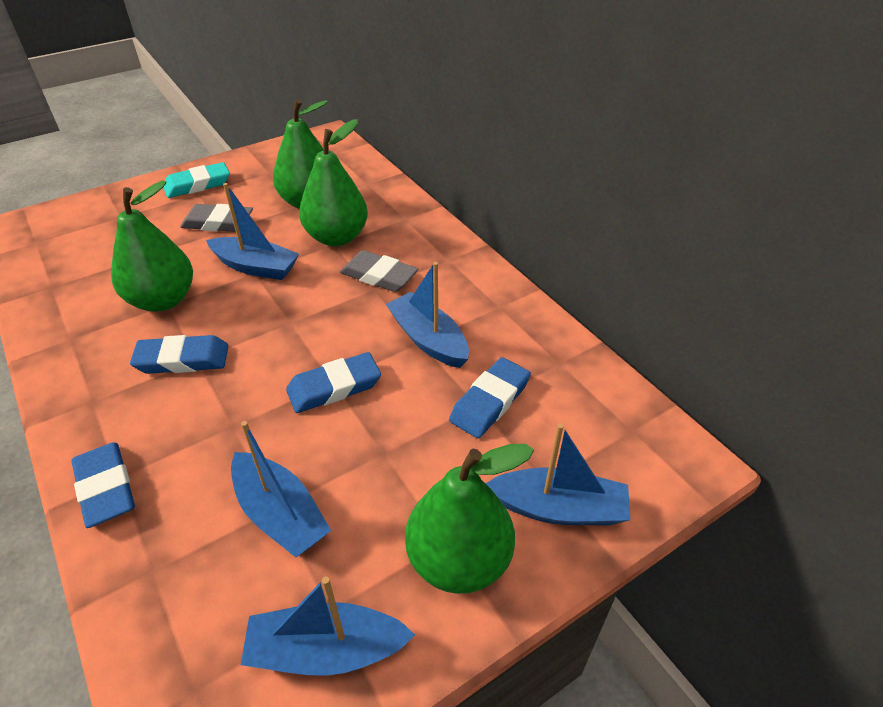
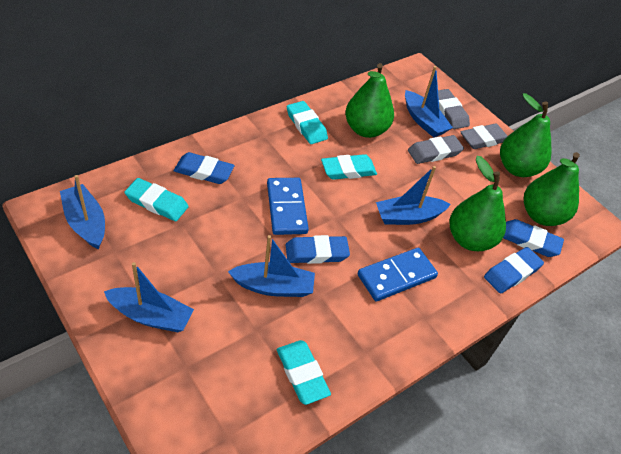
blue domino: 0 -> 2
grey eraser: 2 -> 3
turquoise eraser: 1 -> 4

